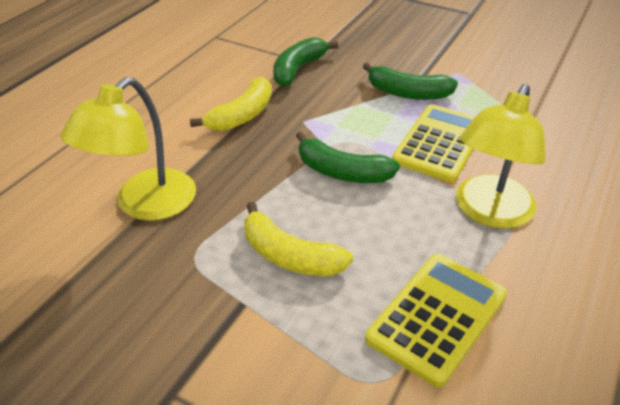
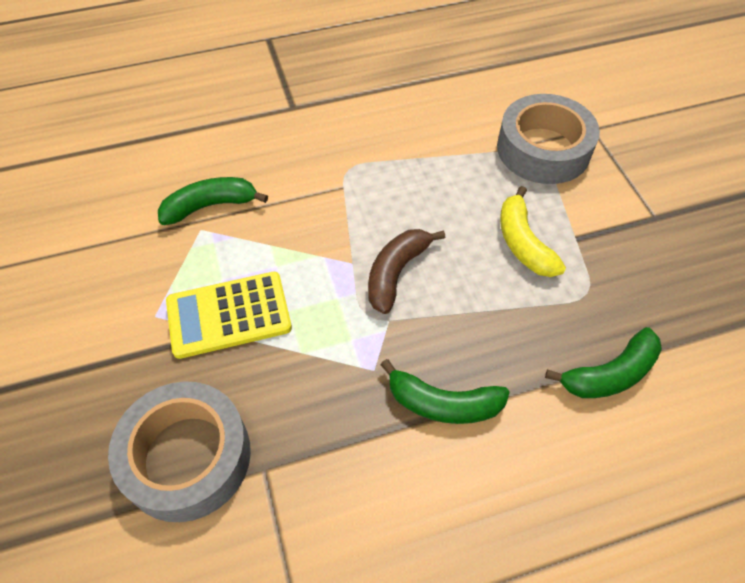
brown banana: 0 -> 1
grey tape: 0 -> 2
yellow banana: 2 -> 1
yellow calculator: 2 -> 1
yellow lamp: 2 -> 0

